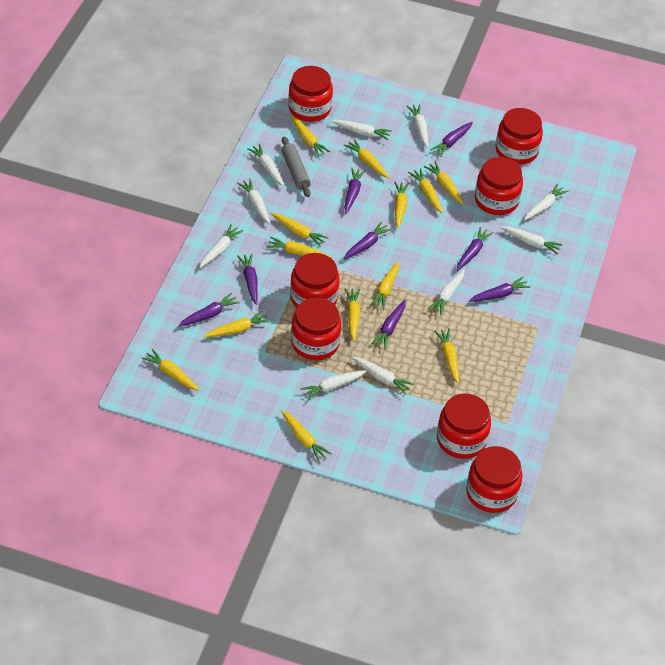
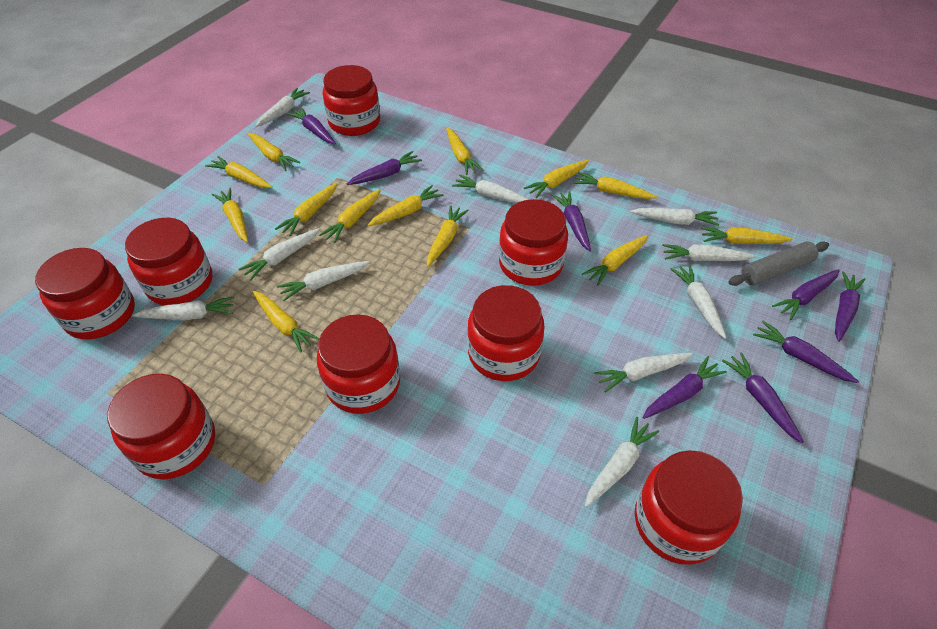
red jar: 7 -> 8

